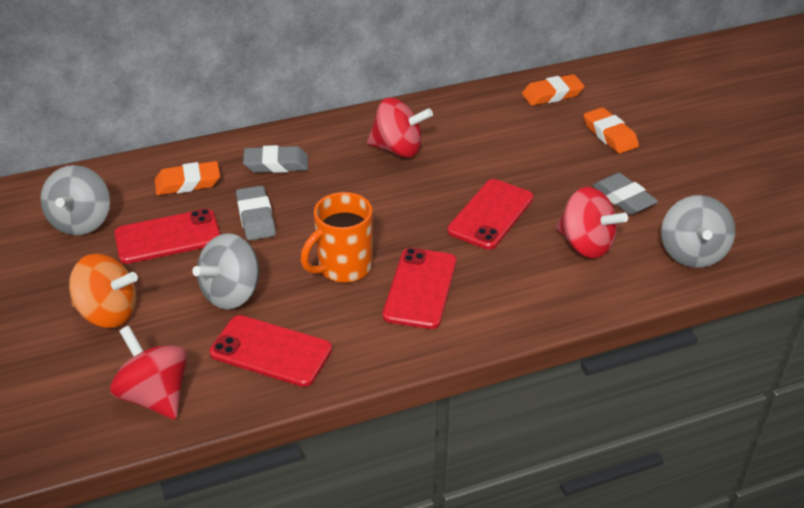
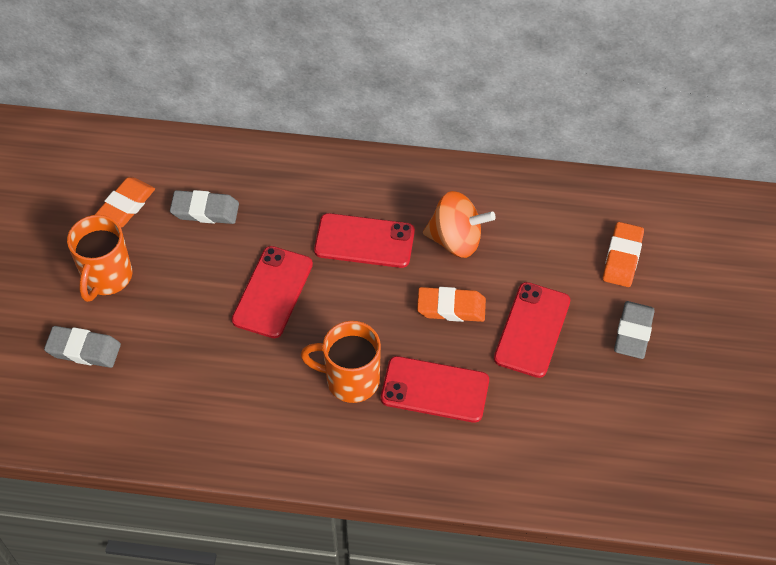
grey spinning top: 3 -> 0
orange mug: 1 -> 2
red spinning top: 3 -> 0

